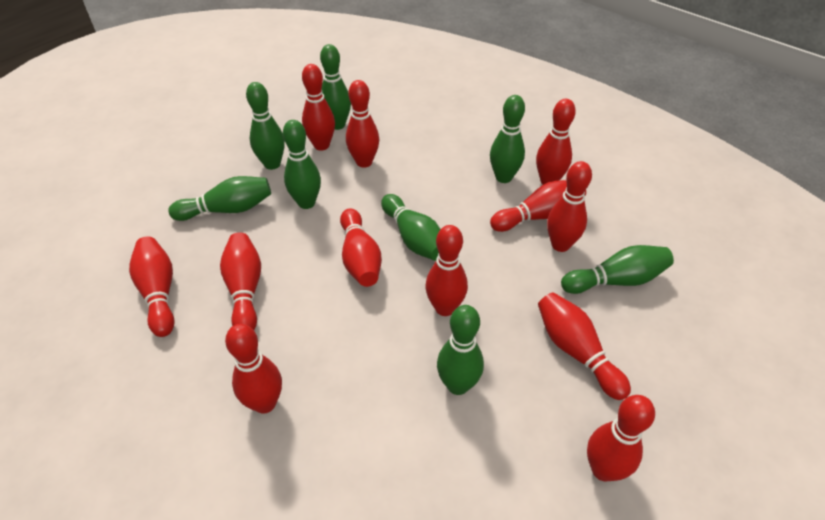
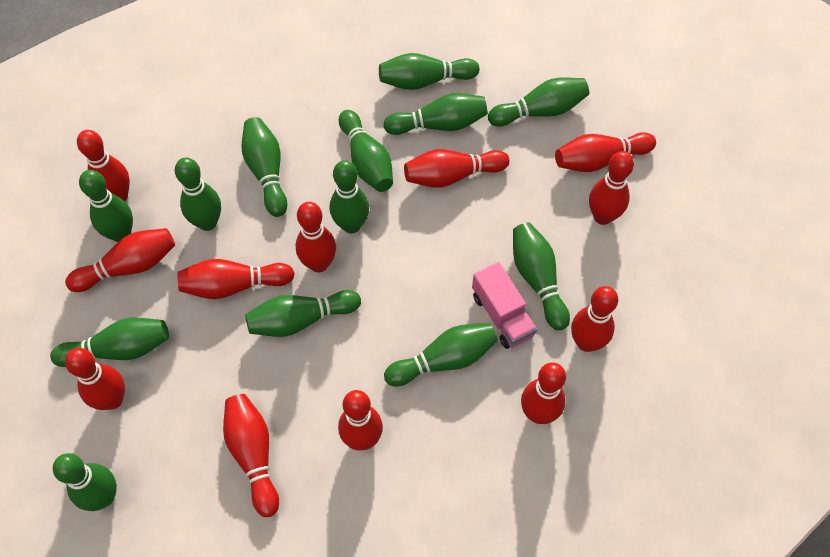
green bowling pin: 8 -> 13
pink truck: 0 -> 1

